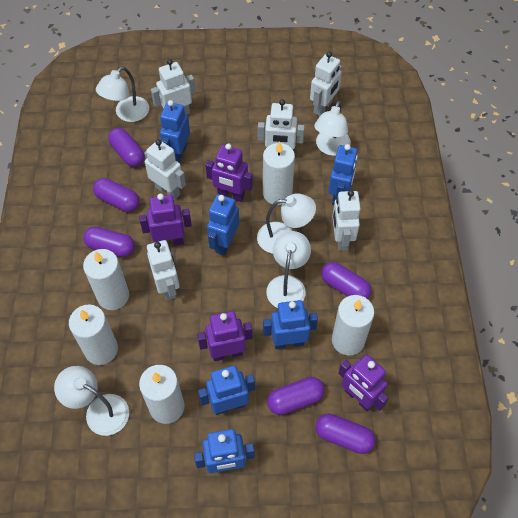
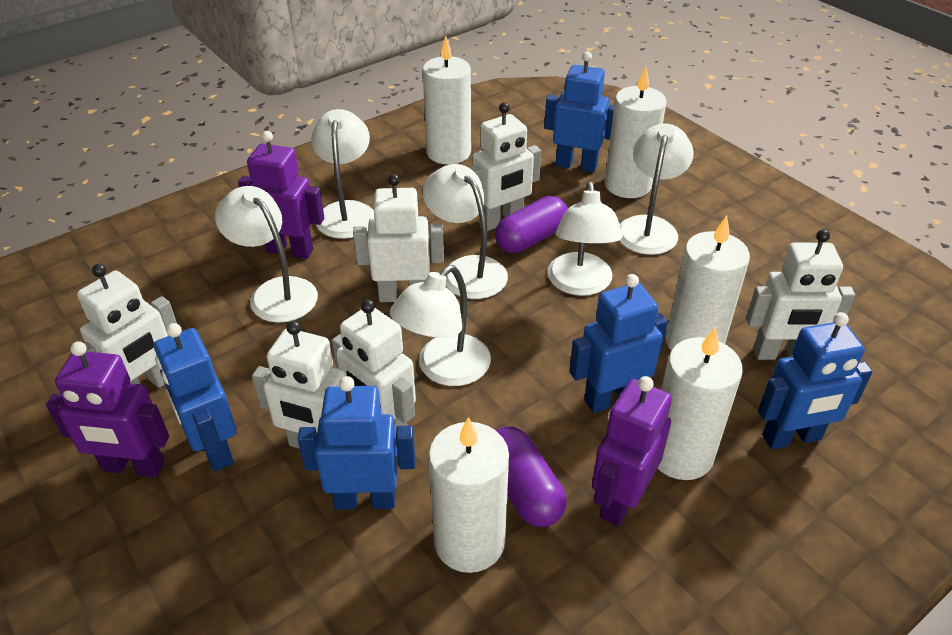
blue robot: 6 -> 5
purple capsule: 6 -> 2
purple robot: 4 -> 3
white lamp: 5 -> 6

